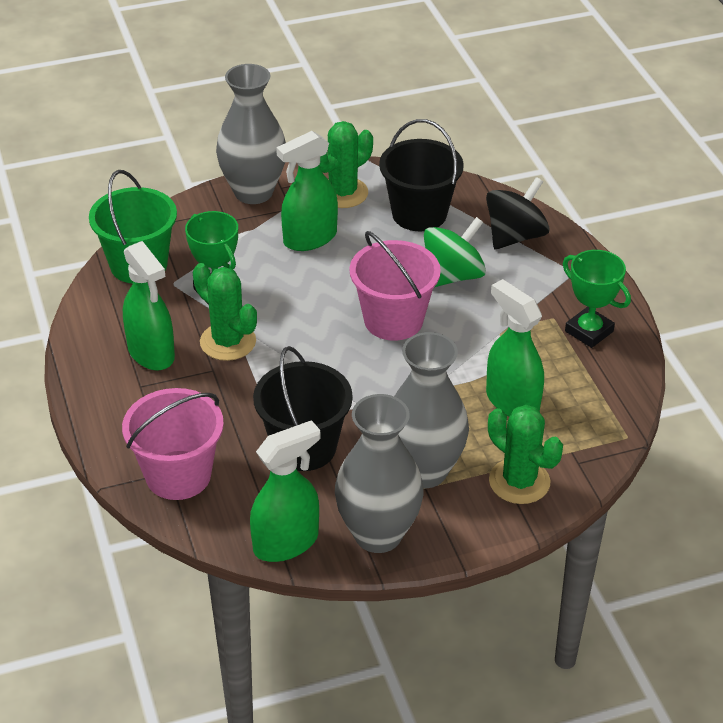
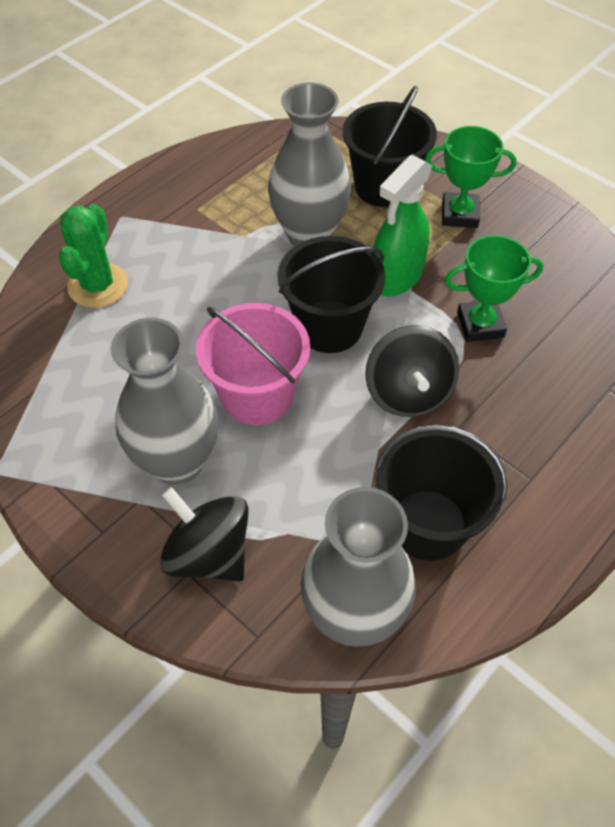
black bucket: 2 -> 3
black spinning top: 1 -> 2
green bucket: 1 -> 0
green cactus: 3 -> 1
green spinning top: 1 -> 0
green spray bottle: 4 -> 1
pink bucket: 2 -> 1

